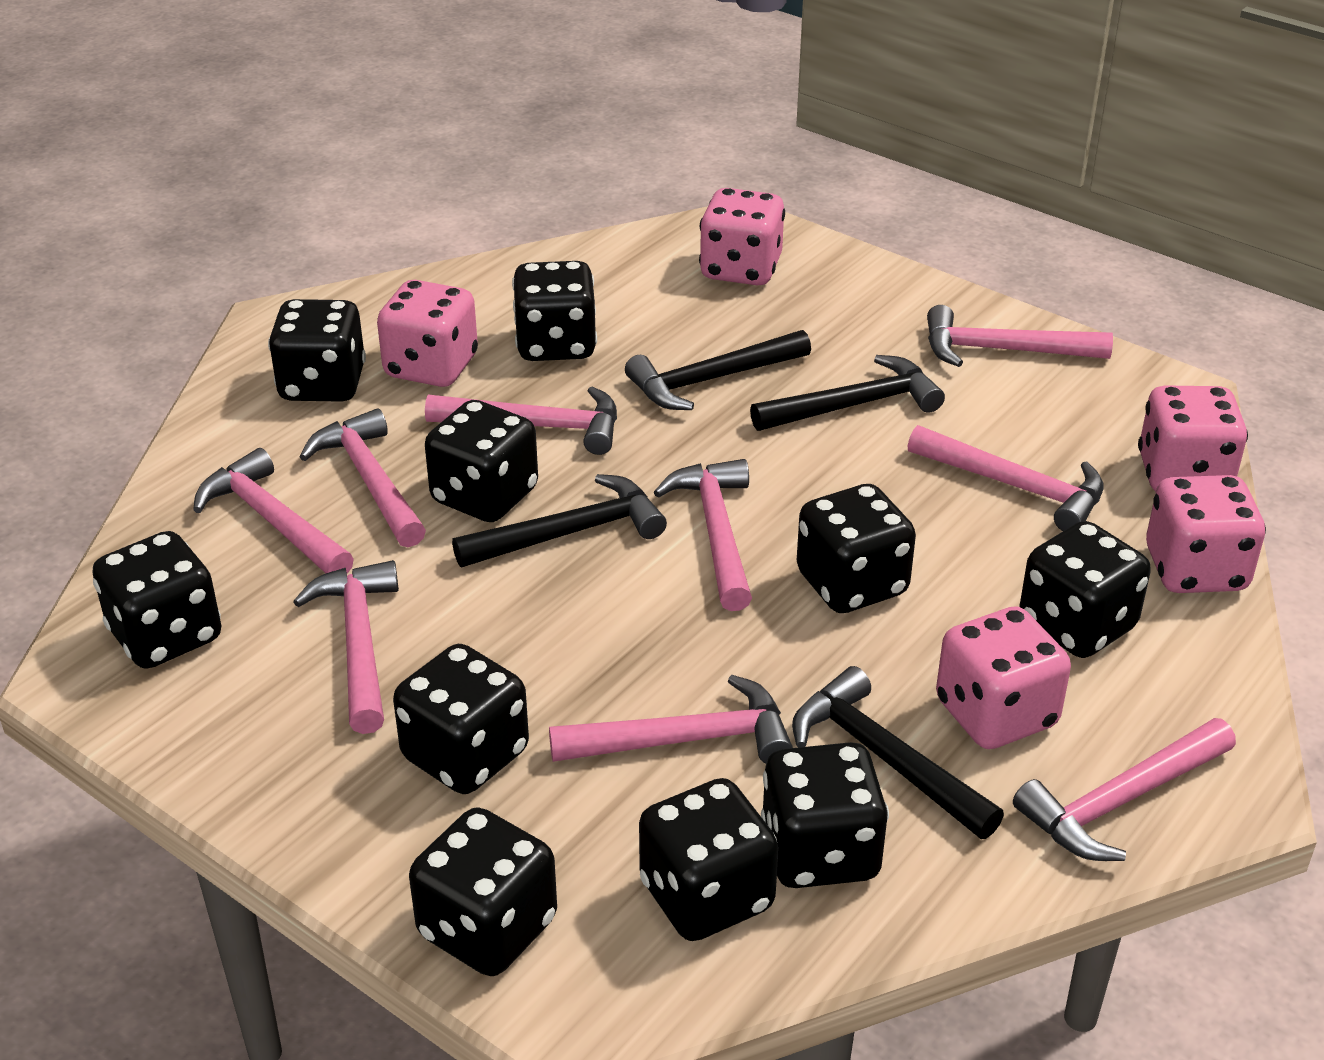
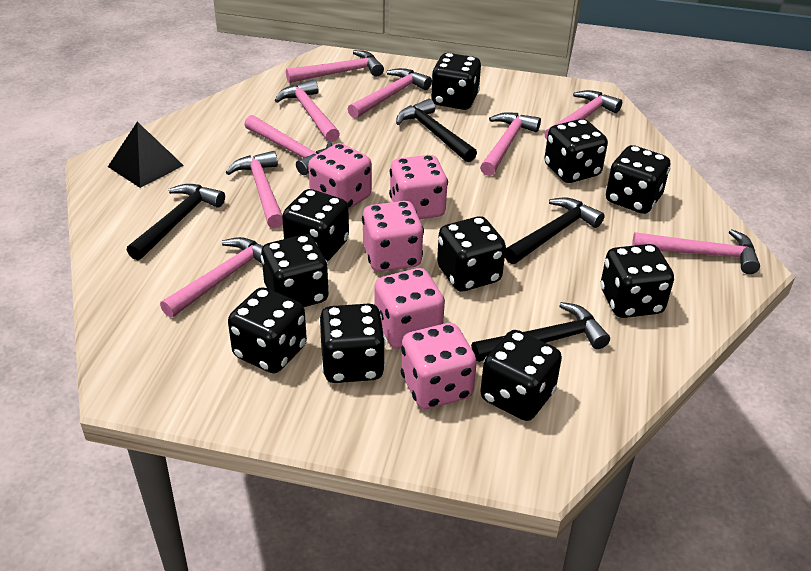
black pyramid: 0 -> 1

